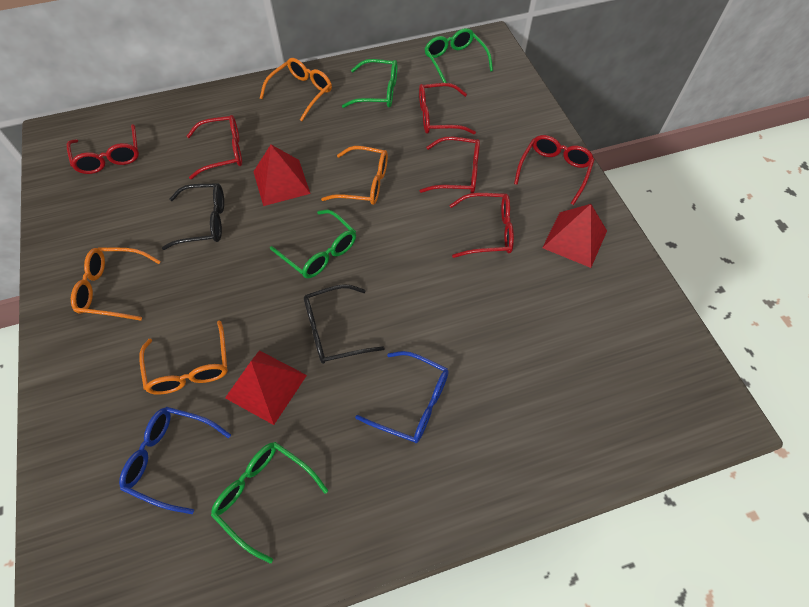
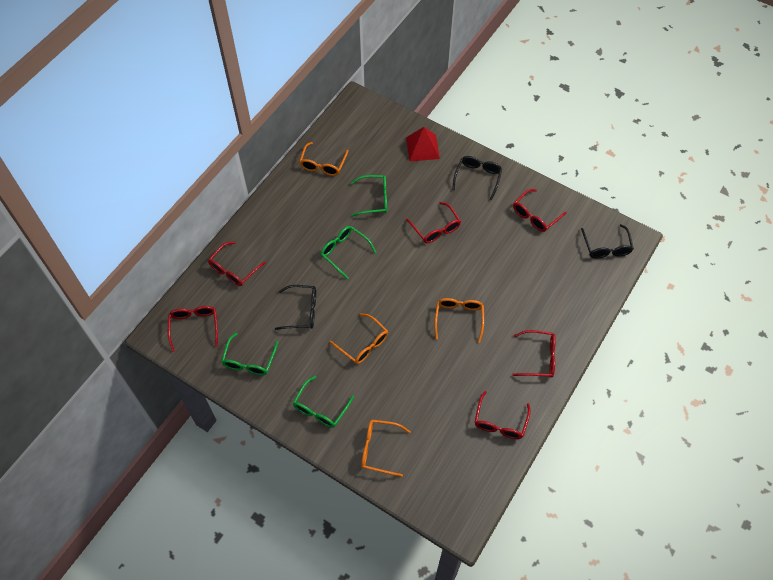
black glasses: 2 -> 3
blue glasses: 2 -> 0
red pyramid: 3 -> 1

